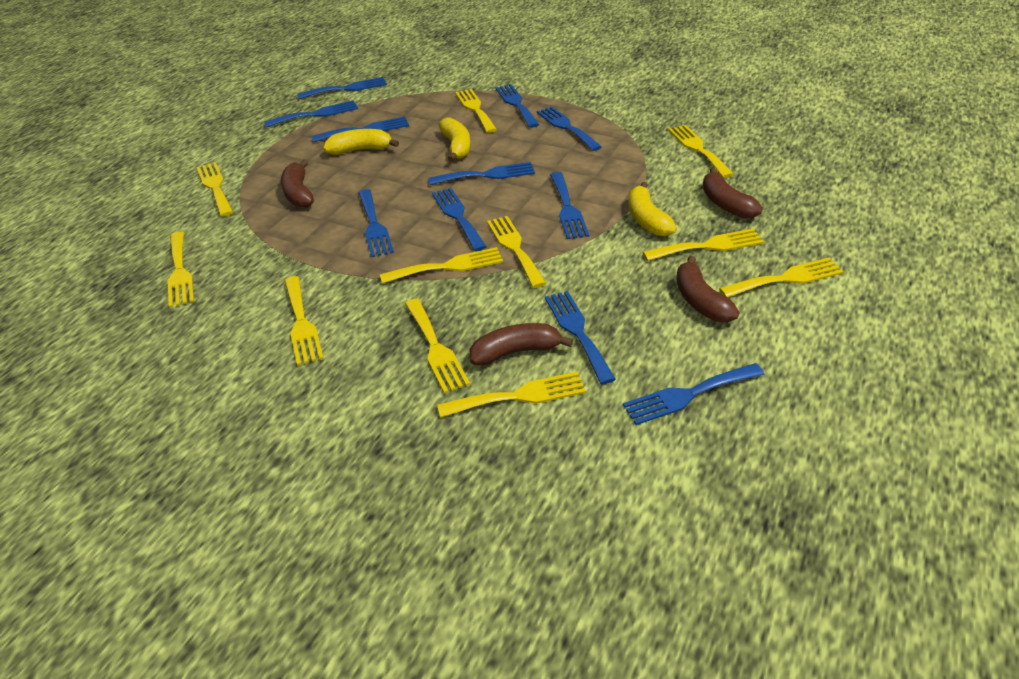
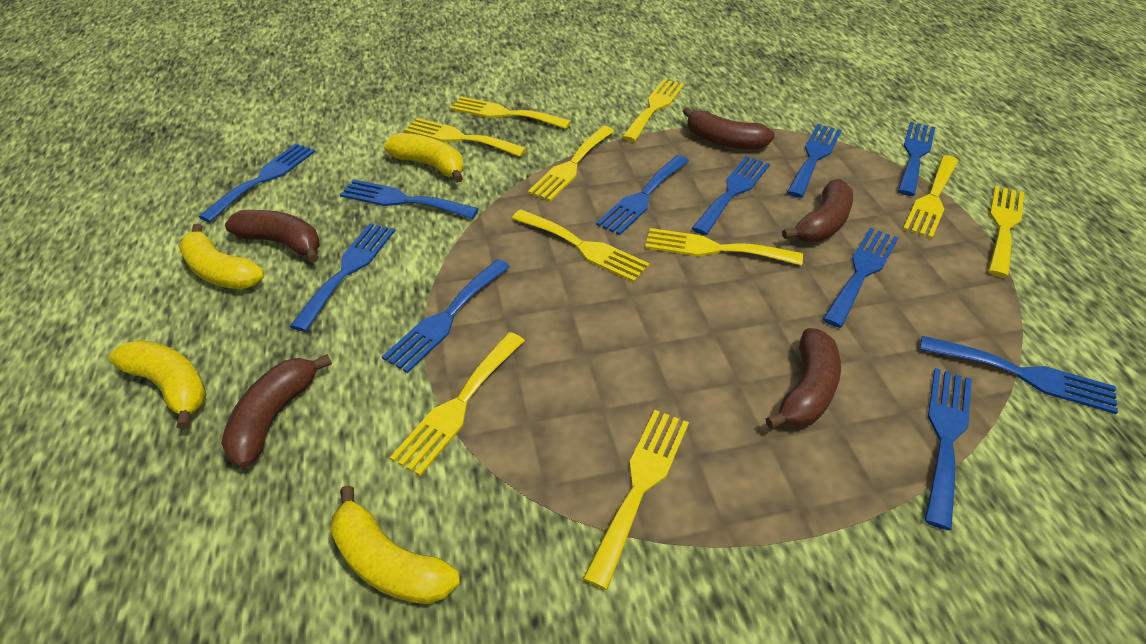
brown banana: 4 -> 5
yellow banana: 3 -> 4
yellow fork: 11 -> 10

